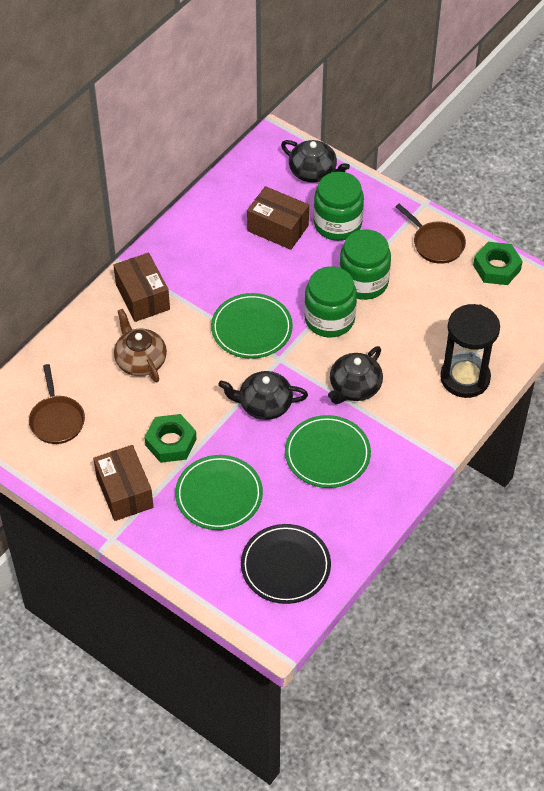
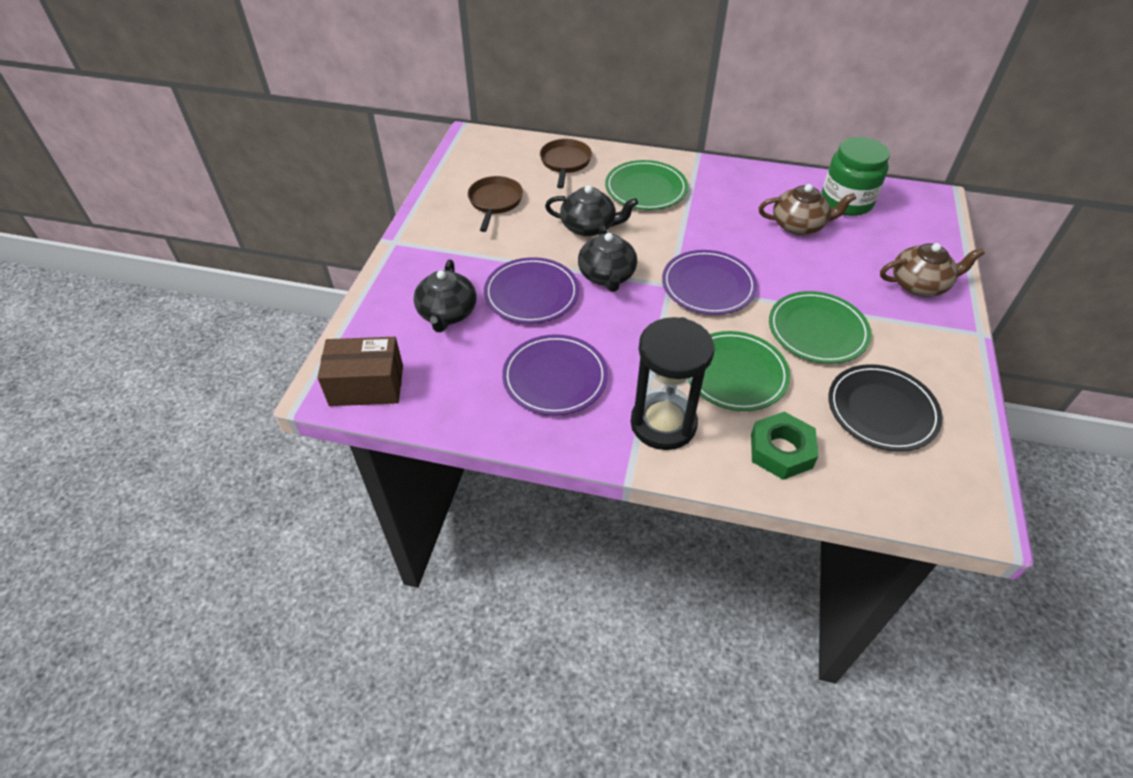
brown box: 3 -> 1
brown teapot: 1 -> 2
green jar: 3 -> 1
green nut: 2 -> 1
purple plate: 0 -> 3

